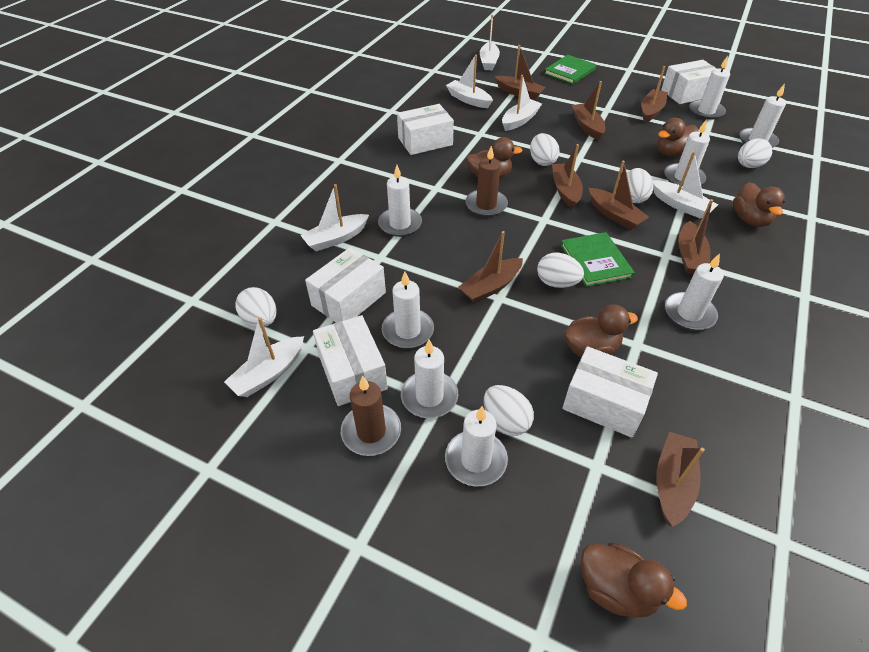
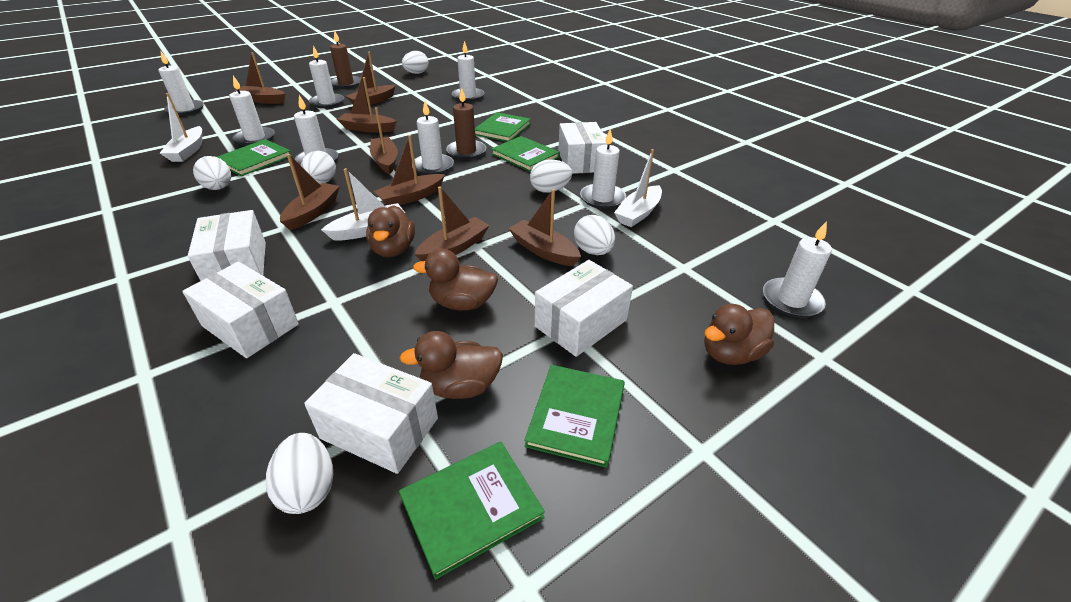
brown duck: 5 -> 4
green book: 2 -> 5
white boat: 6 -> 3

